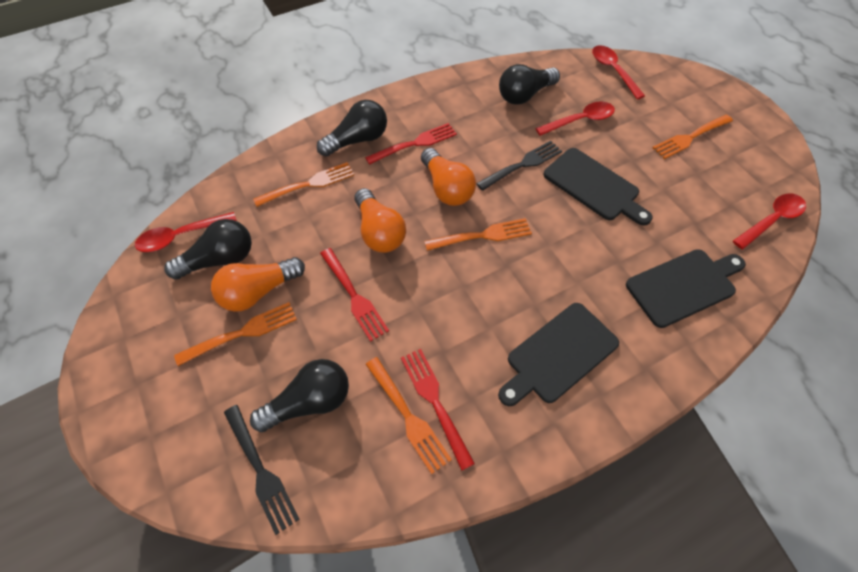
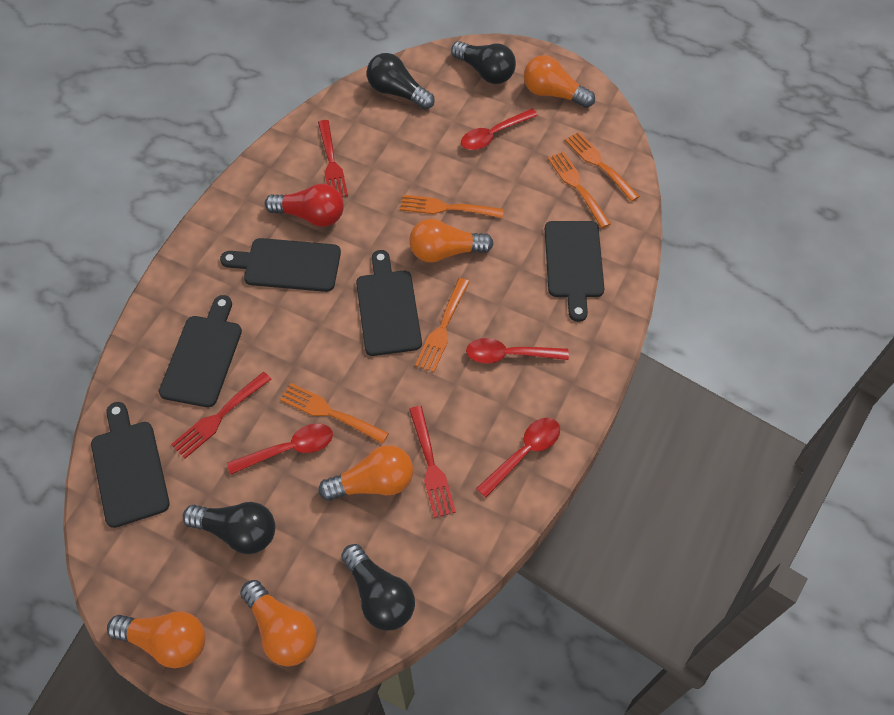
black cutting board: 3 -> 5
black fork: 2 -> 0
orange light bulb: 3 -> 5
red light bulb: 0 -> 1

